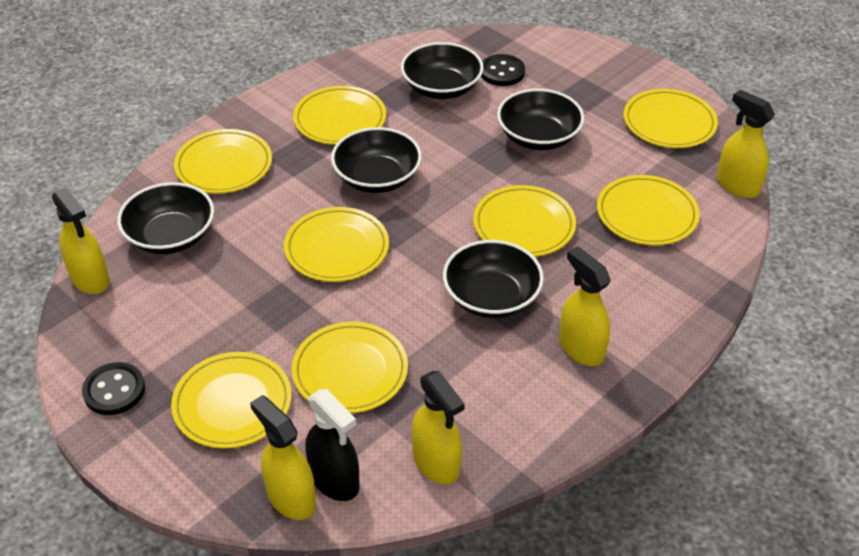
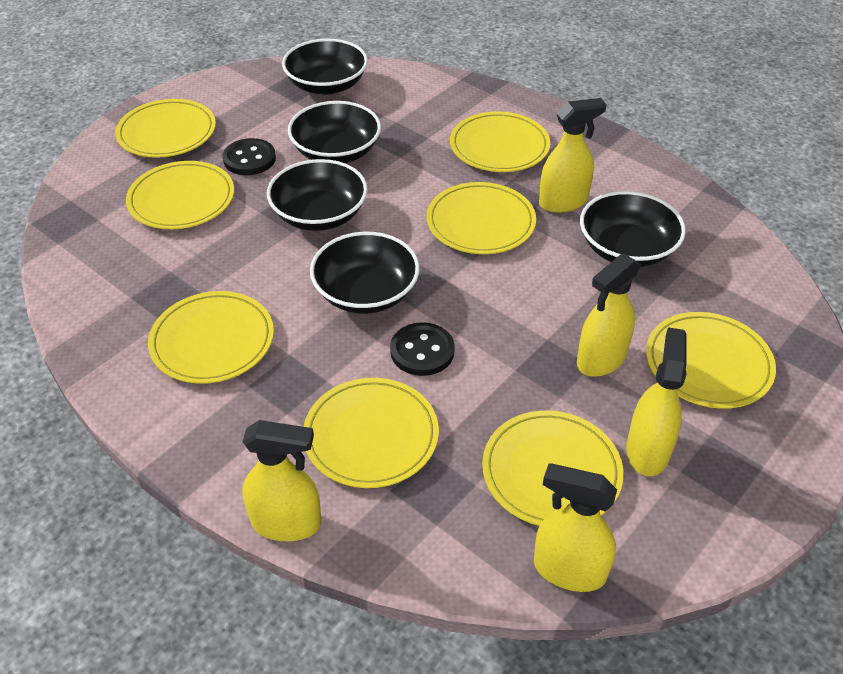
black spray bottle: 1 -> 0

